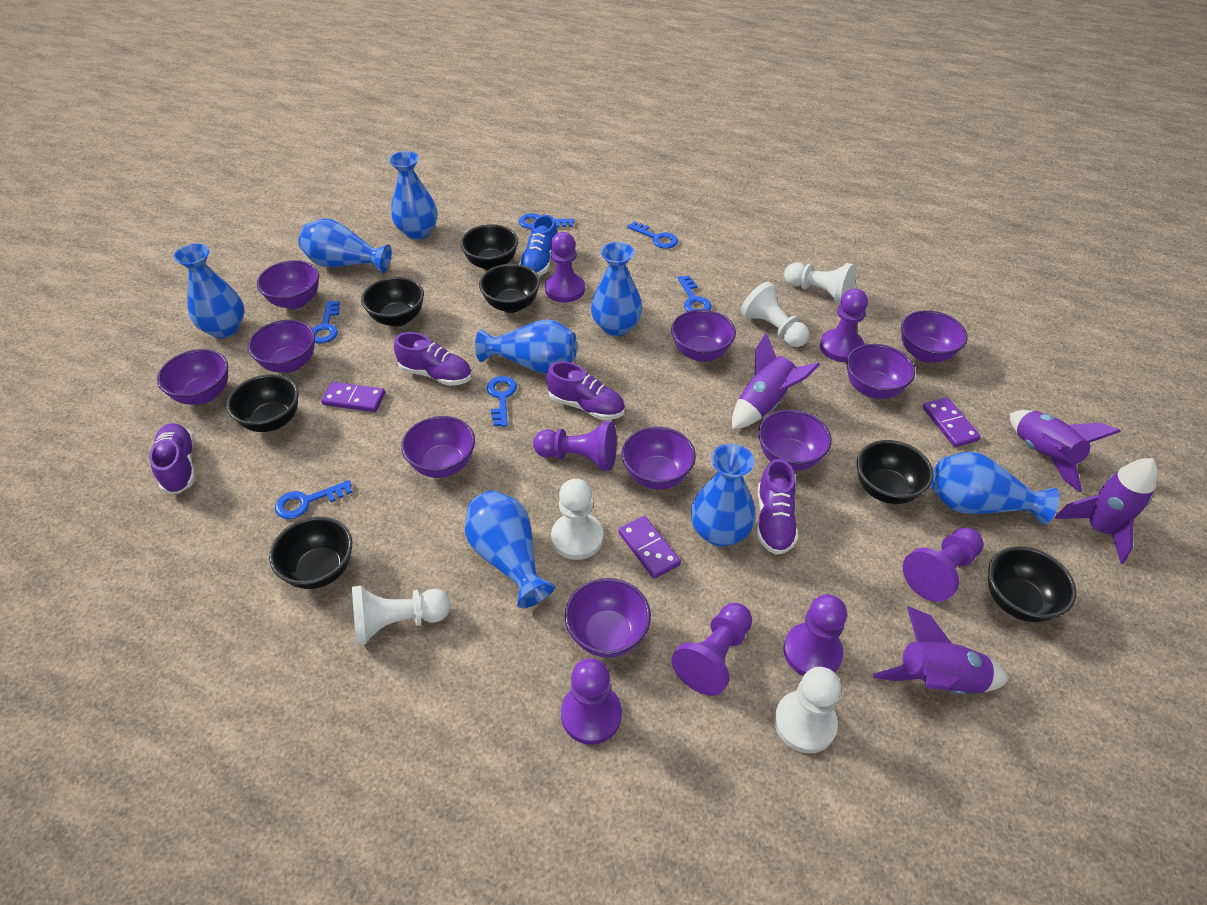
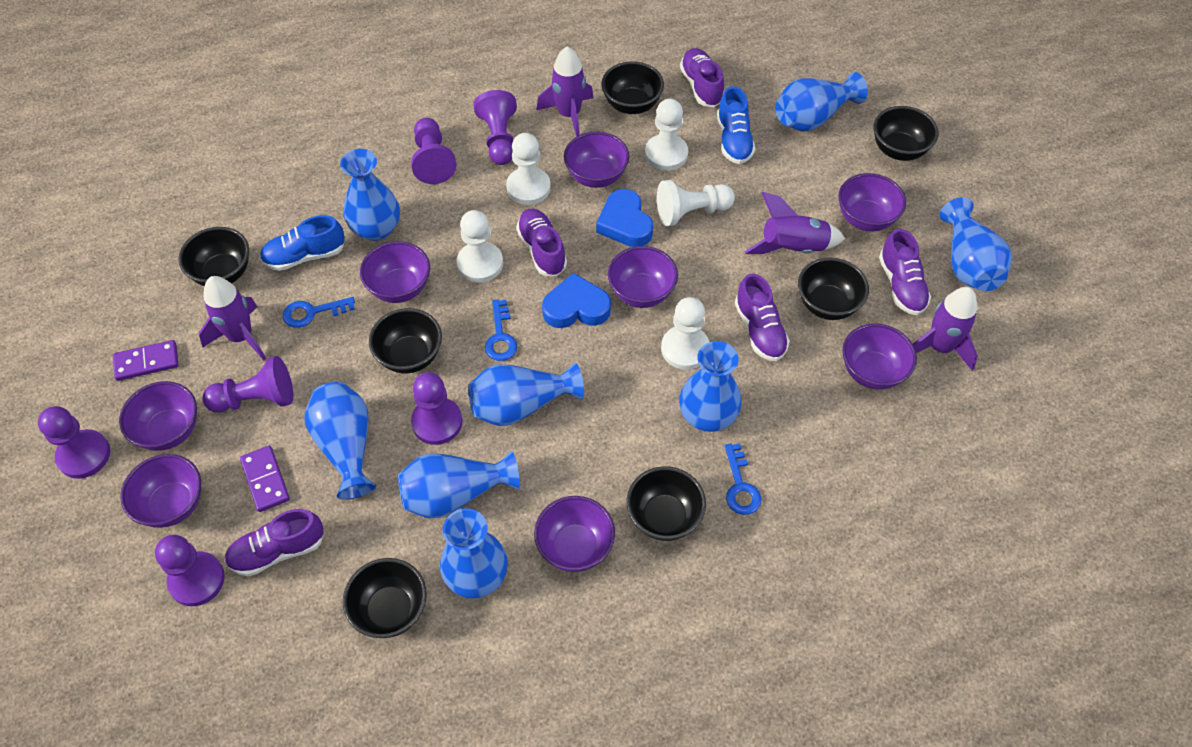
blue heart: 0 -> 2
blue key: 6 -> 3
blue shoe: 1 -> 2
purple bowl: 10 -> 8
purple domino: 3 -> 2
purple pawn: 7 -> 6
purple shoe: 4 -> 5

